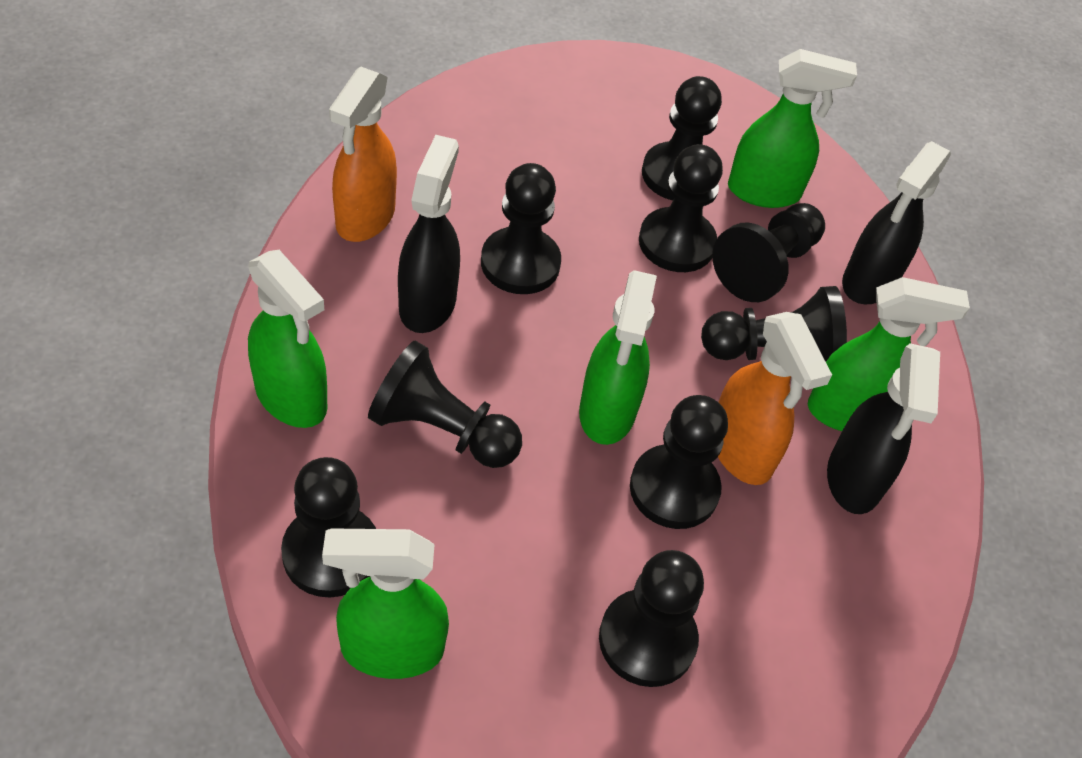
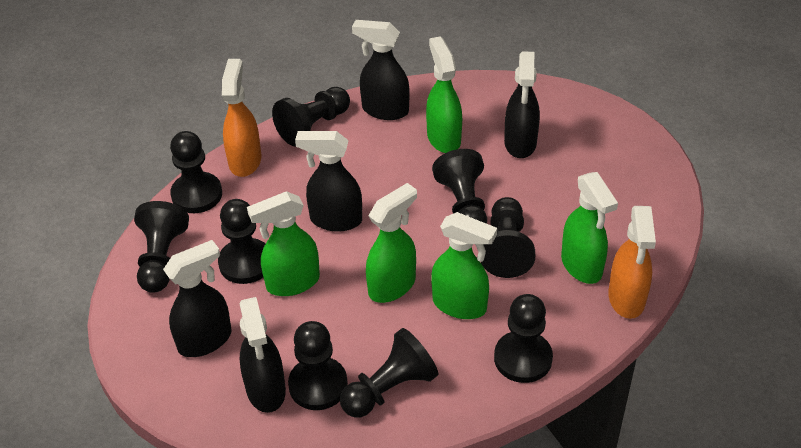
black spray bottle: 3 -> 5

